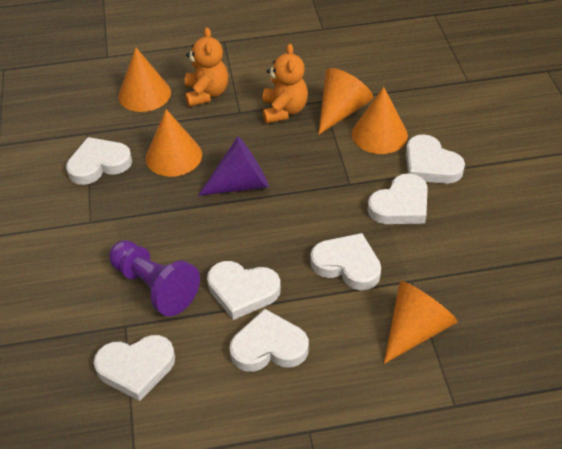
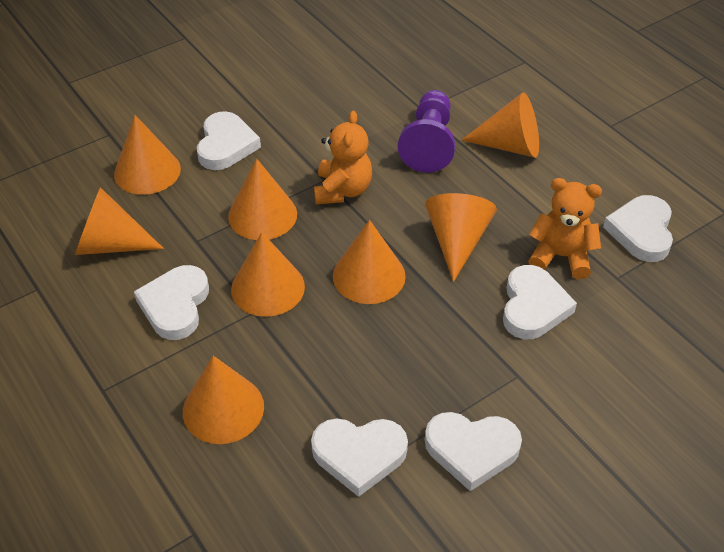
orange cone: 5 -> 8
purple cone: 1 -> 0
white heart: 7 -> 6

